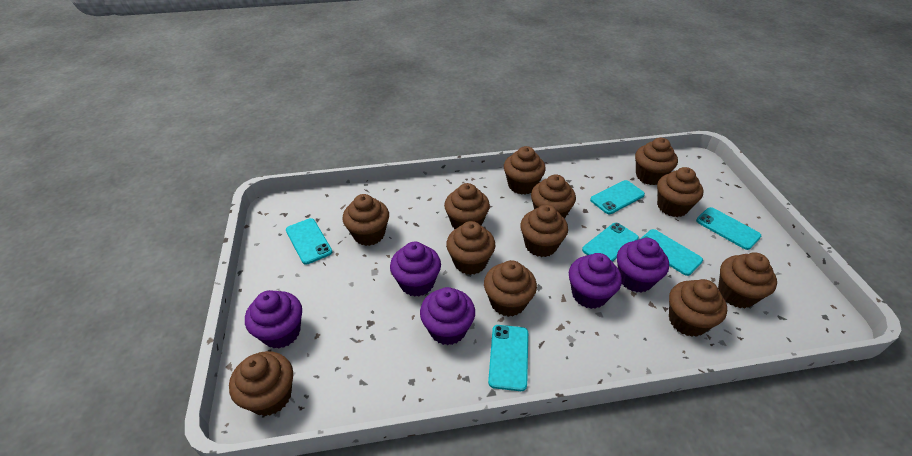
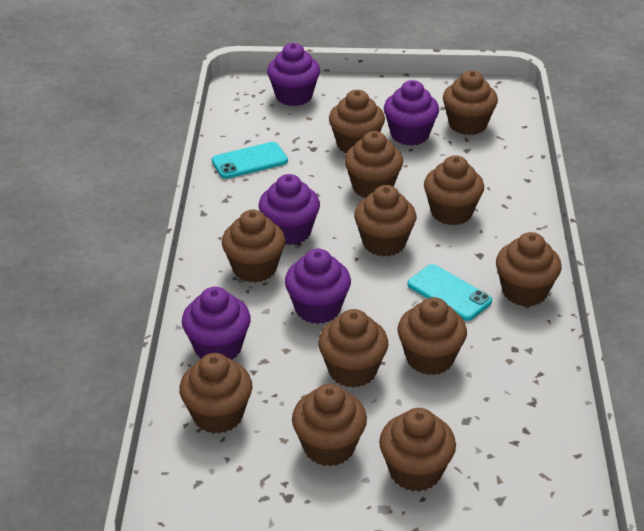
turquoise phone: 6 -> 2

